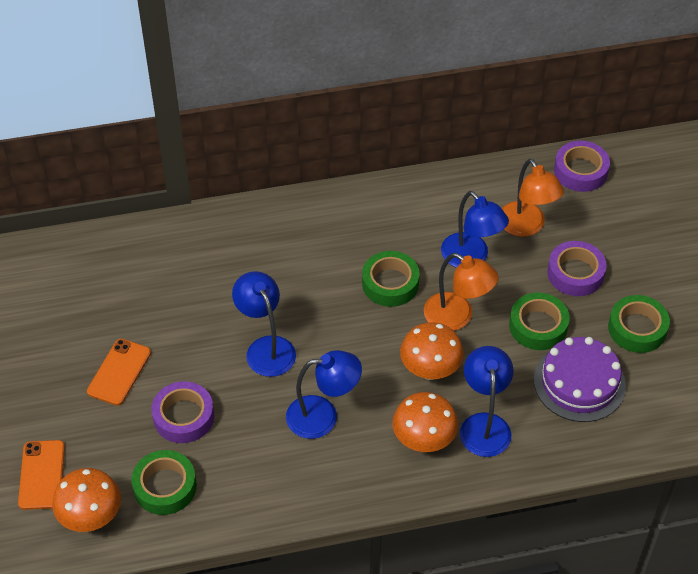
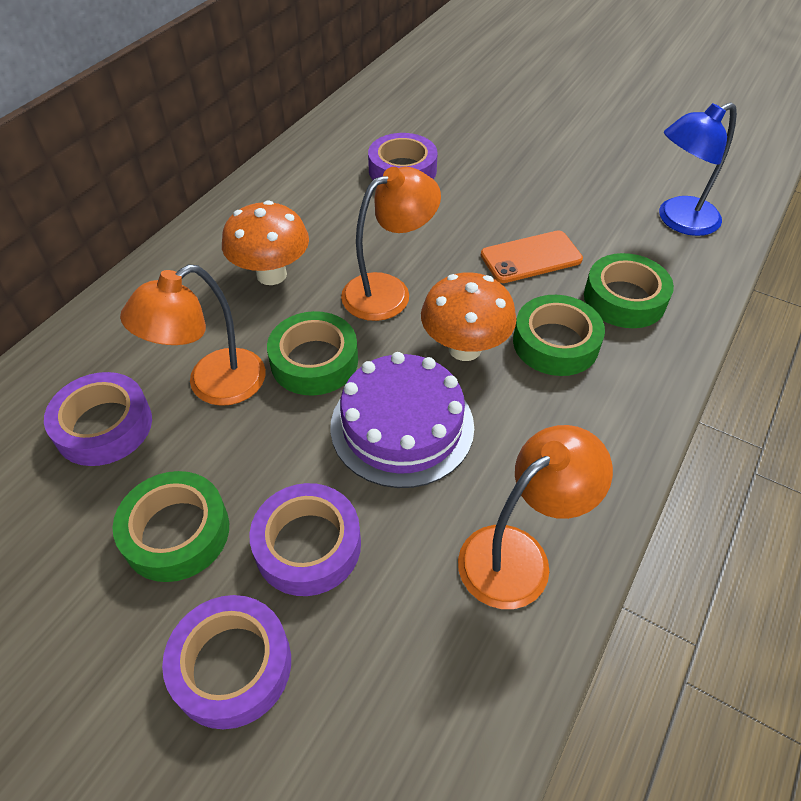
blue lamp: 4 -> 1
orange lamp: 2 -> 3
orange mushroom: 3 -> 2
orange phone: 2 -> 1
purple tape: 3 -> 4

